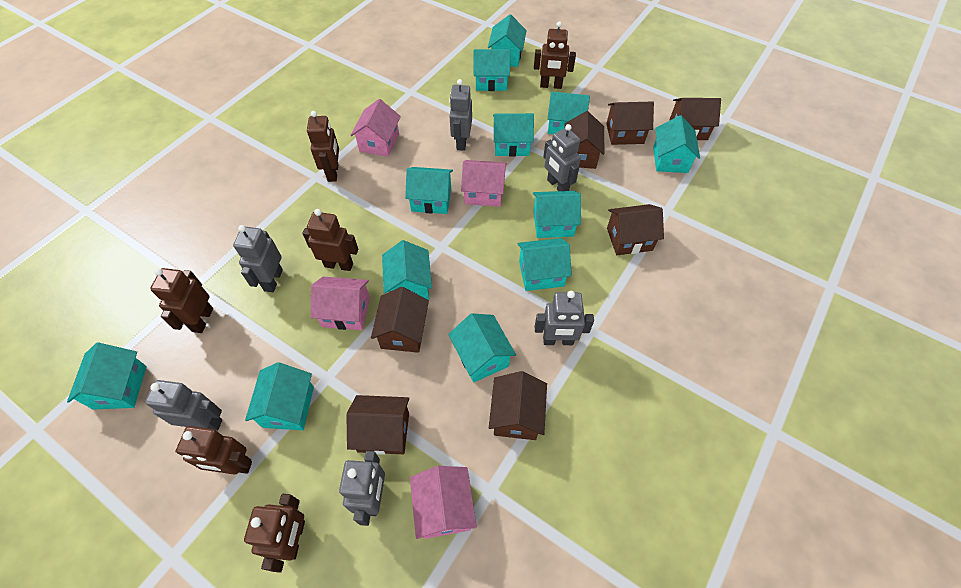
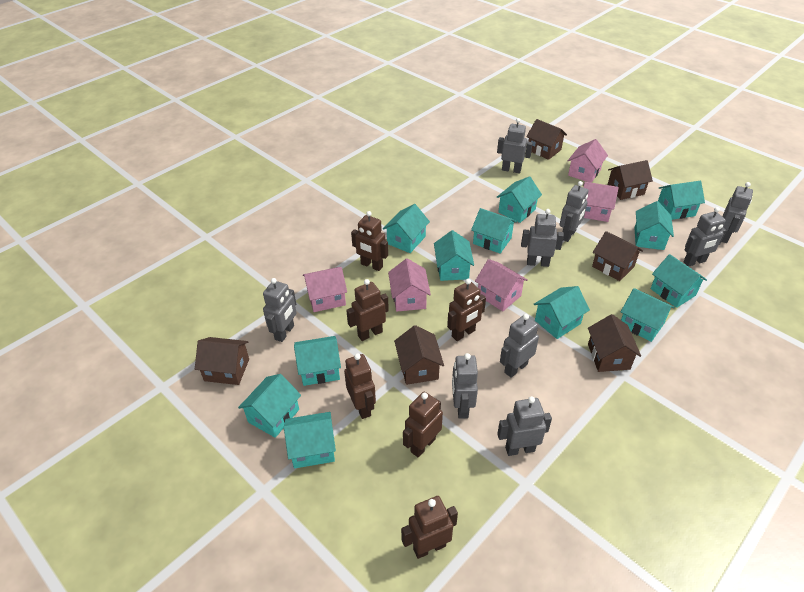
brown house: 7 -> 6
grey robot: 6 -> 9
pink house: 4 -> 5

